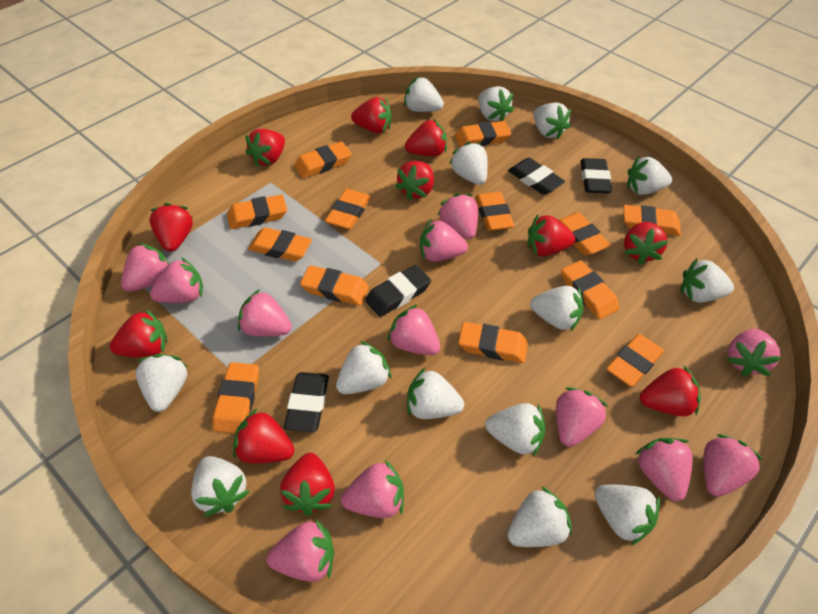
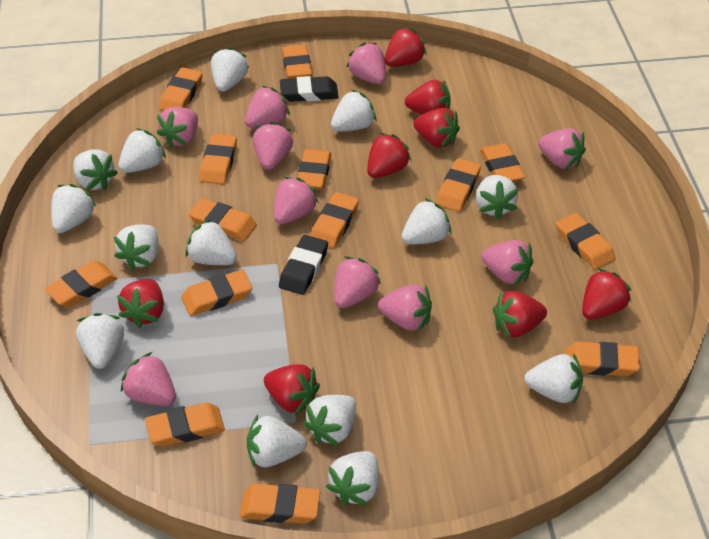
black eraser: 4 -> 2
orange eraser: 13 -> 14
pink strawberry: 12 -> 10
red strawberry: 11 -> 8

